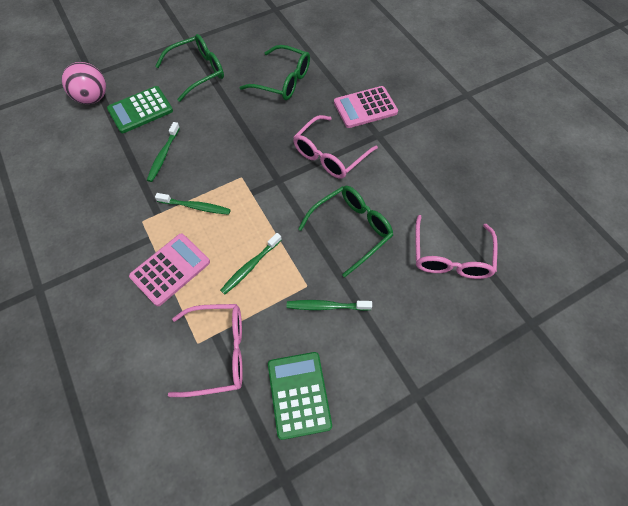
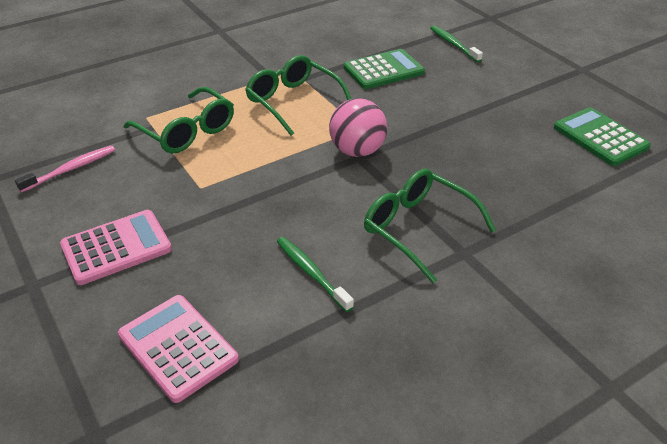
green toothbrush: 4 -> 2
pink glasses: 3 -> 0
pink toothbrush: 0 -> 1

